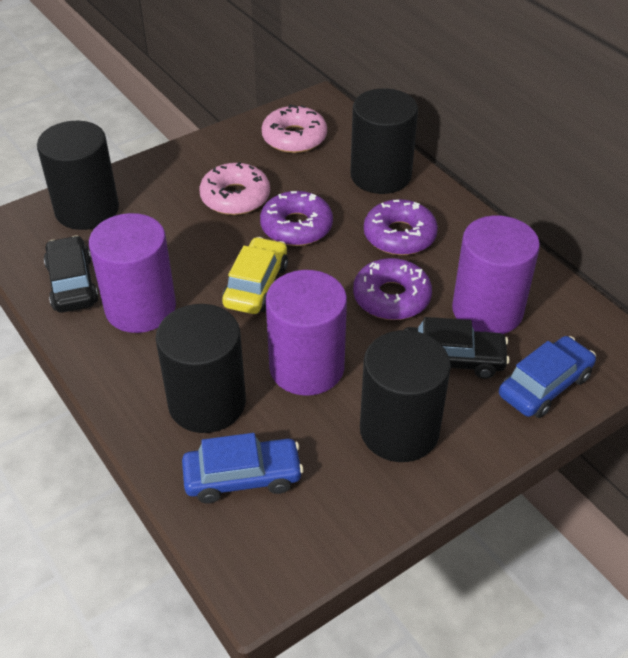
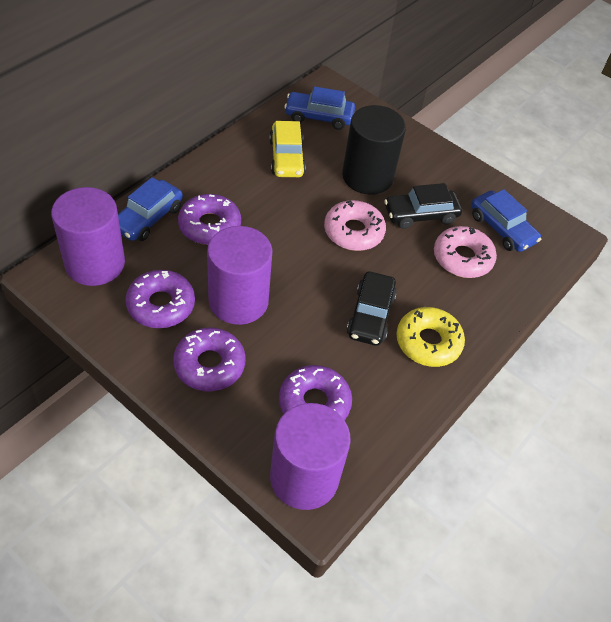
black cylinder: 4 -> 1
blue car: 2 -> 3
purple donut: 3 -> 4
yellow donut: 0 -> 1

